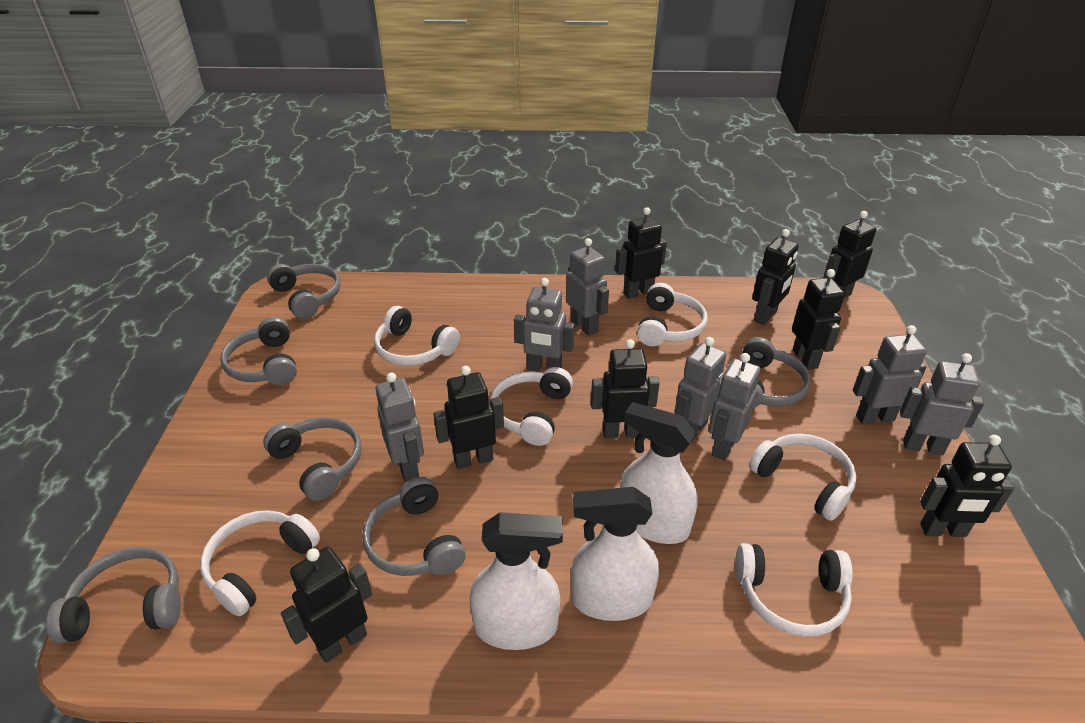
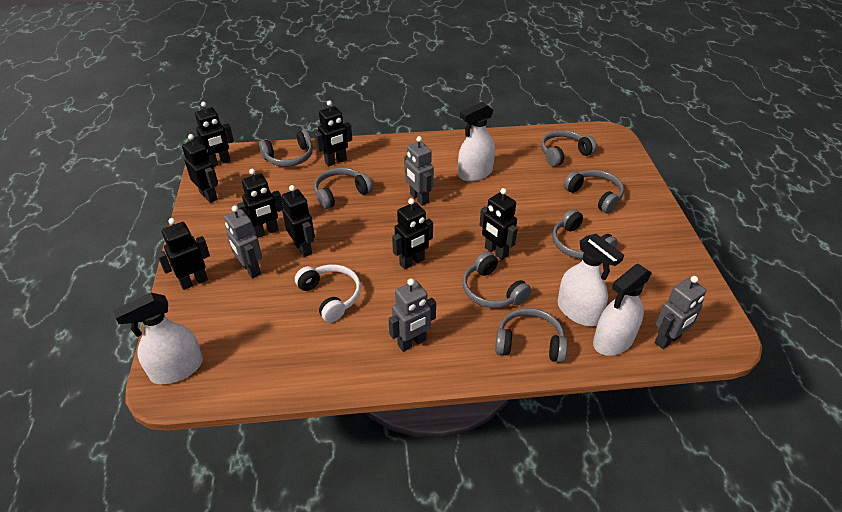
grey headphones: 6 -> 7
grey robot: 7 -> 4
white headphones: 6 -> 1
white spray bottle: 3 -> 4

